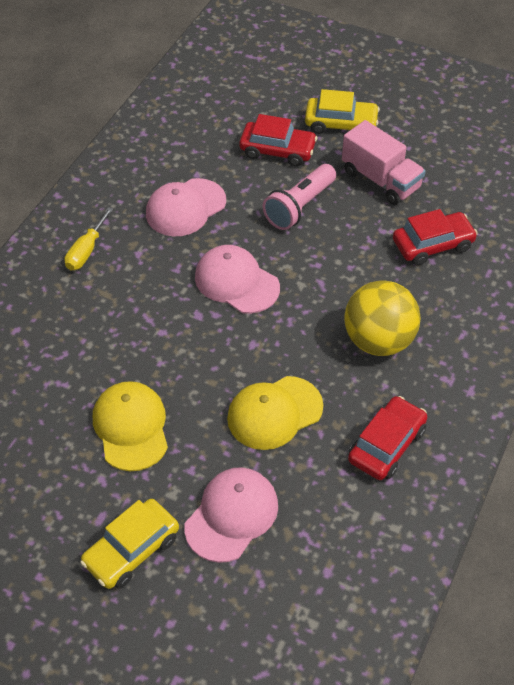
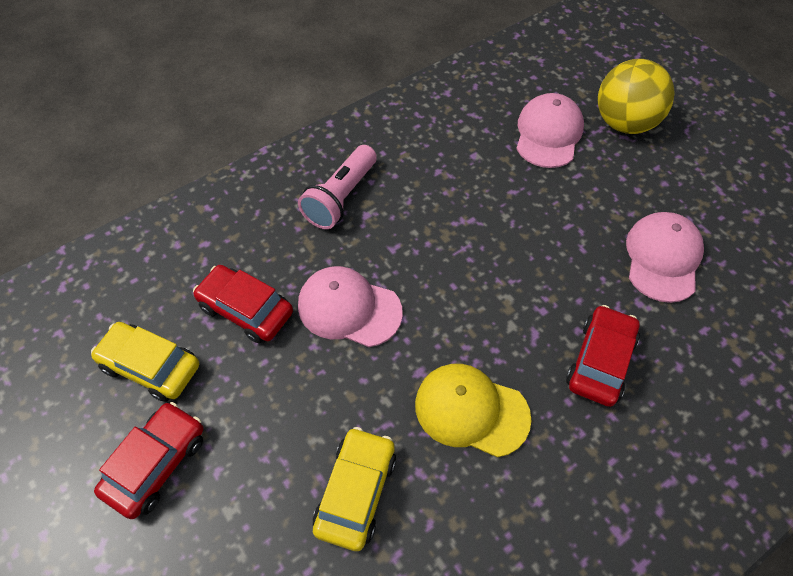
pink truck: 1 -> 0
yellow cap: 2 -> 1
yellow screwdriver: 1 -> 0

